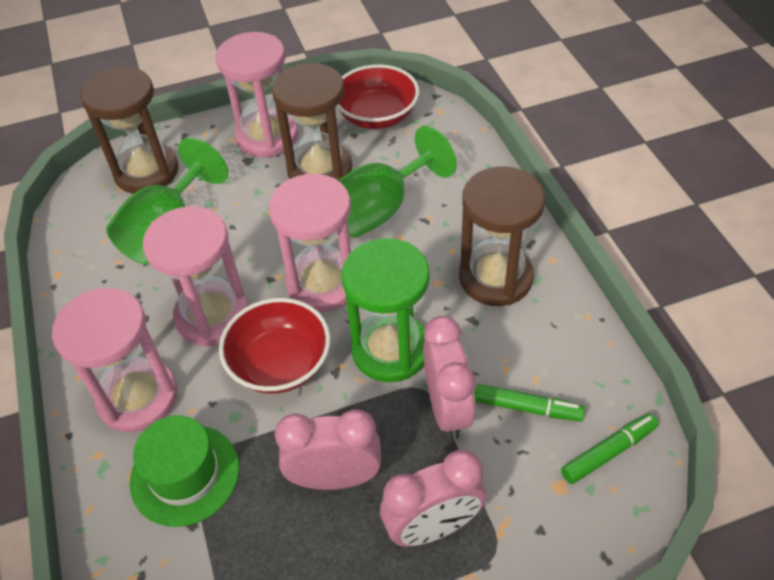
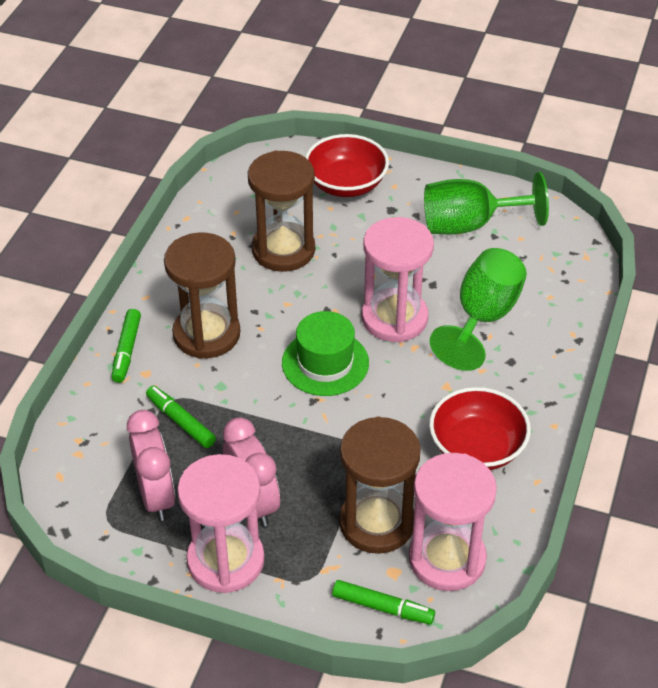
green hourglass: 1 -> 0
green marker: 2 -> 3
pink clock: 3 -> 2
pink hourglass: 4 -> 3

